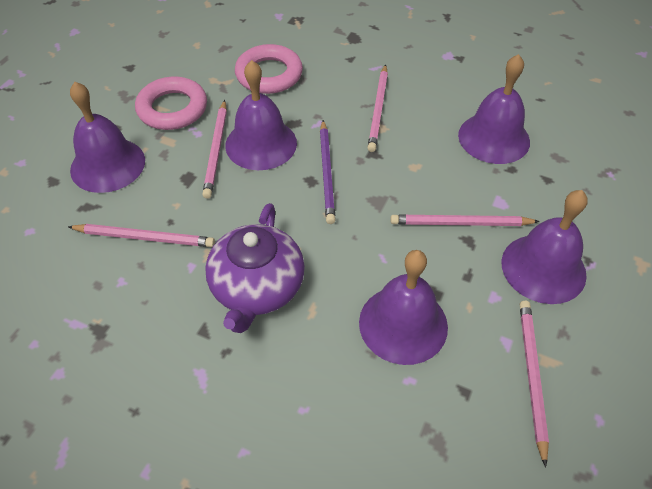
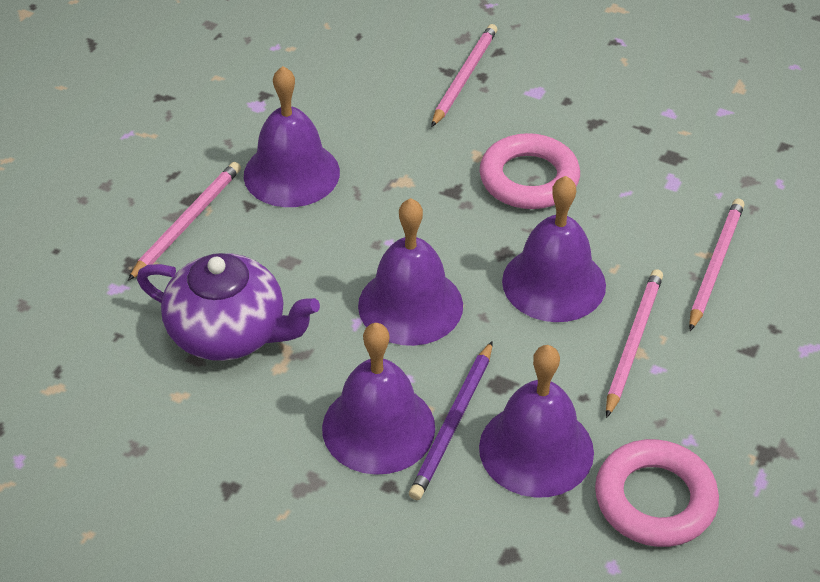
pink pencil: 5 -> 4

